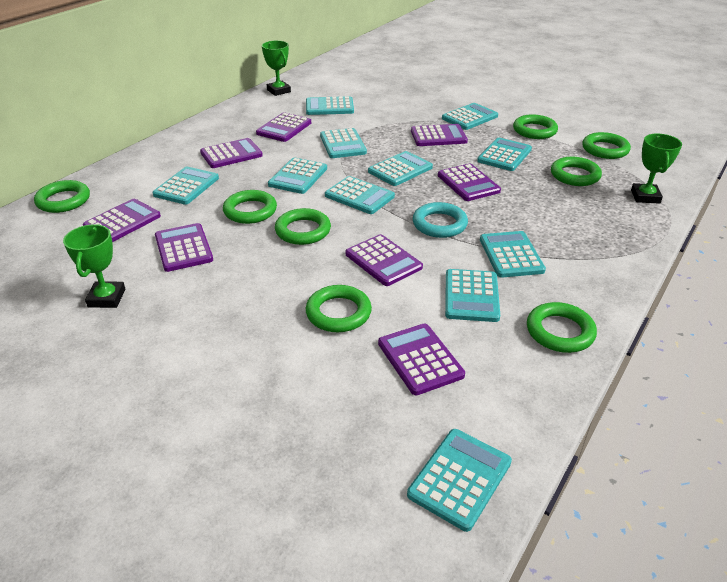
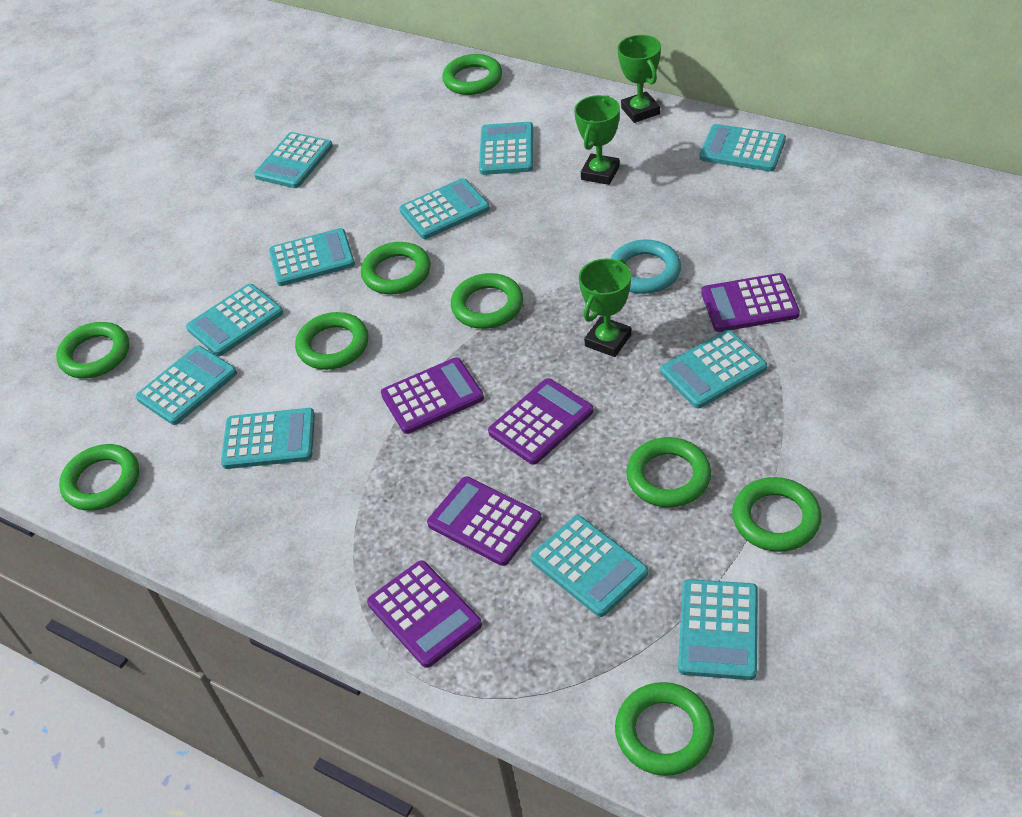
green ring: 8 -> 9
purple calculator: 8 -> 5

